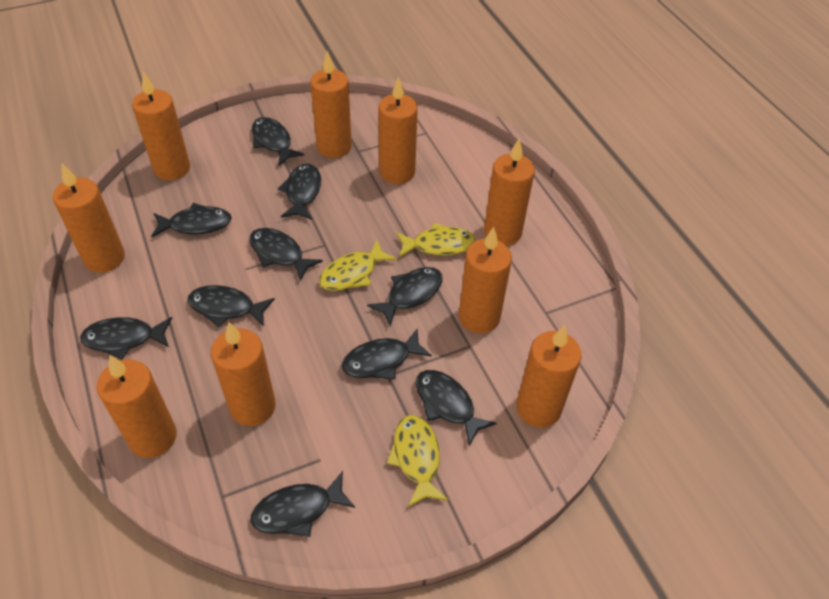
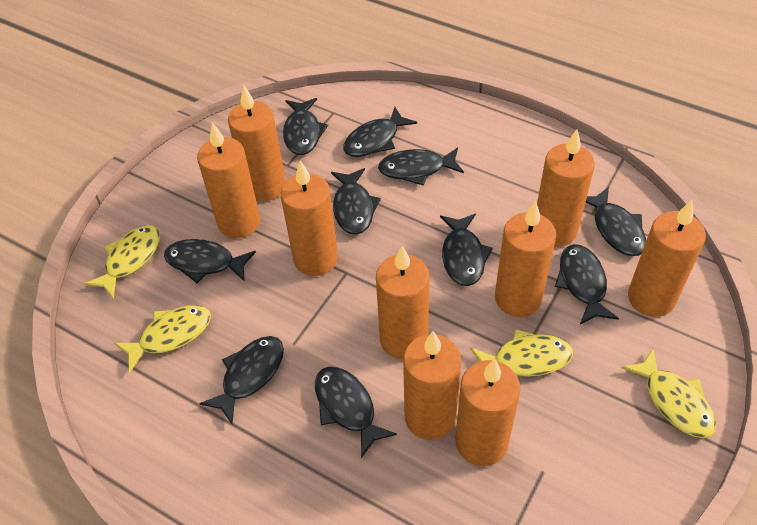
yellow fish: 3 -> 4

